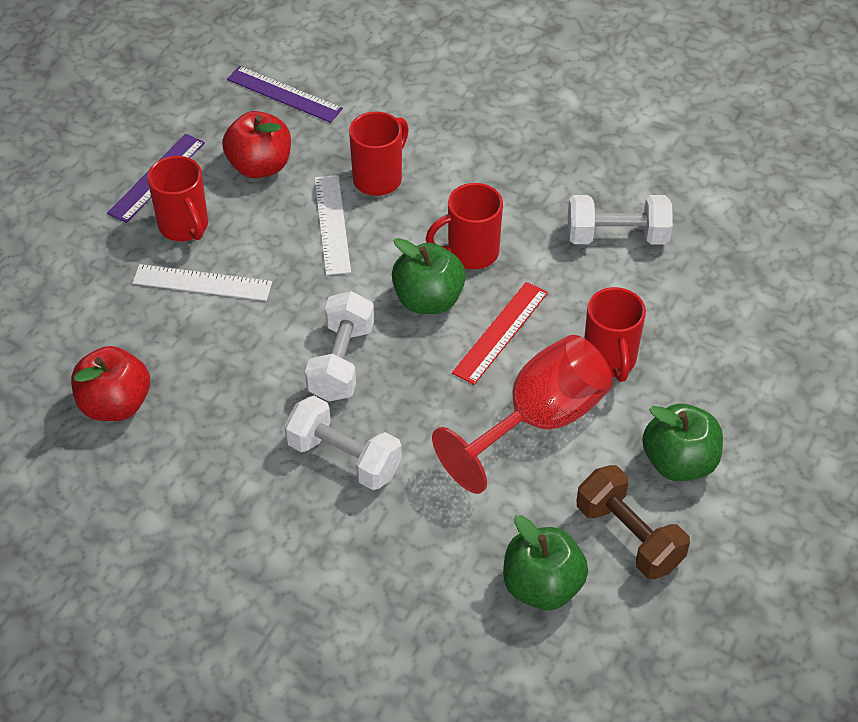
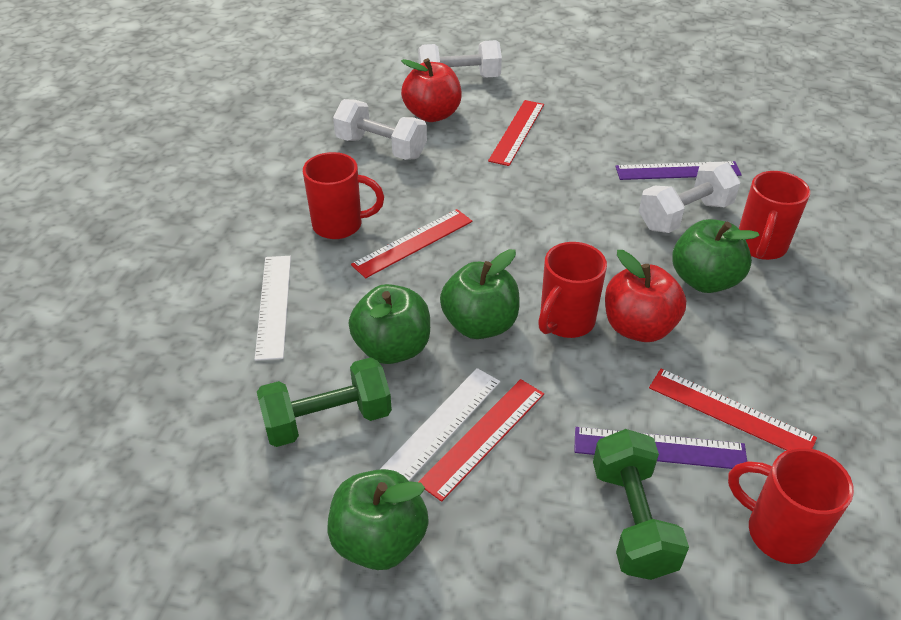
brown dumbbell: 1 -> 0
green apple: 3 -> 4
green dumbbell: 0 -> 2
red goblet: 1 -> 0
red ruler: 1 -> 4

